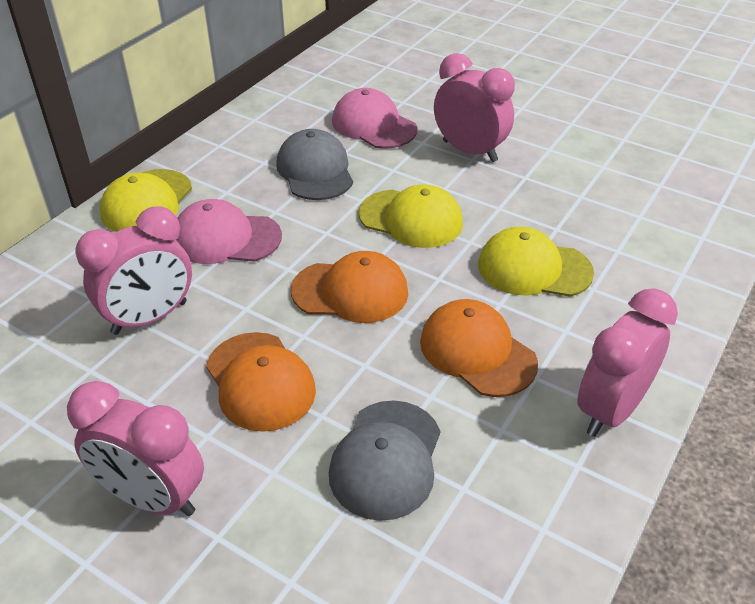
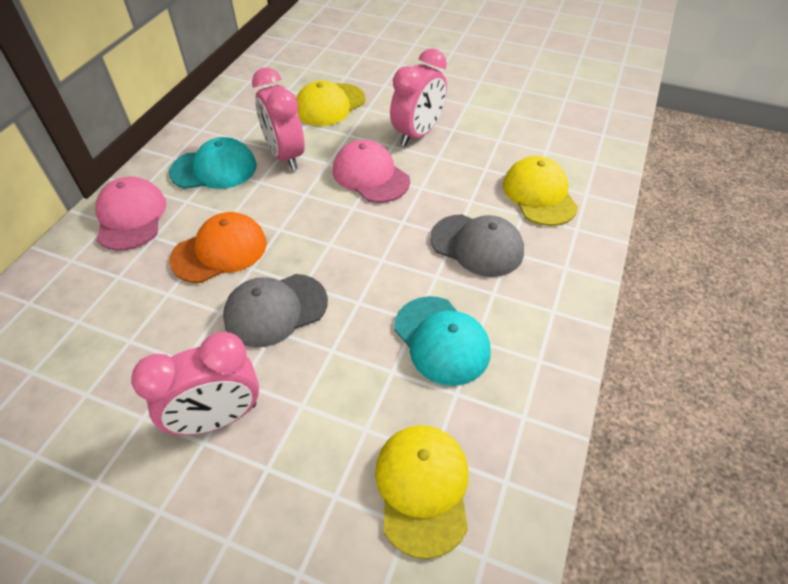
orange cap: 3 -> 1
pink clock: 4 -> 3
turquoise cap: 0 -> 2

